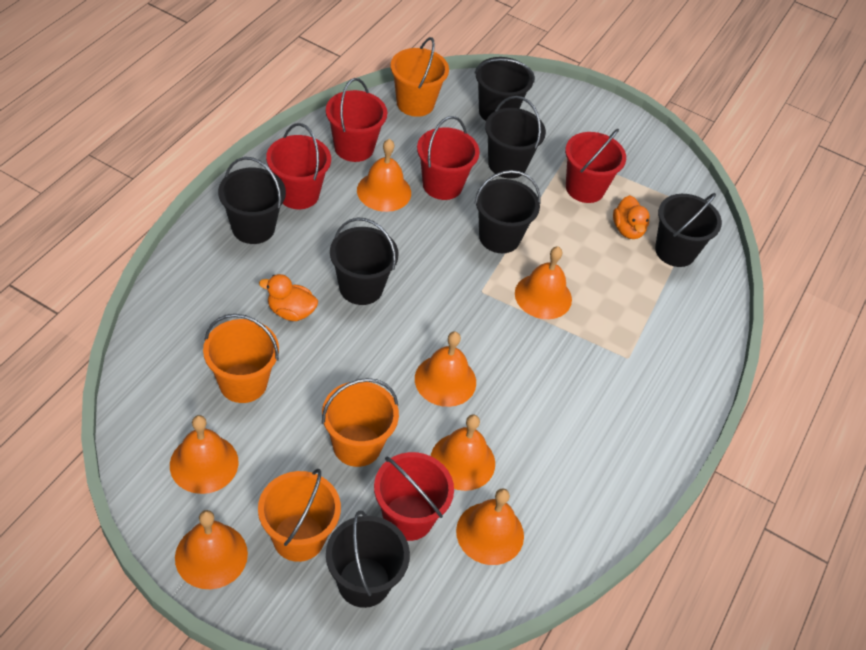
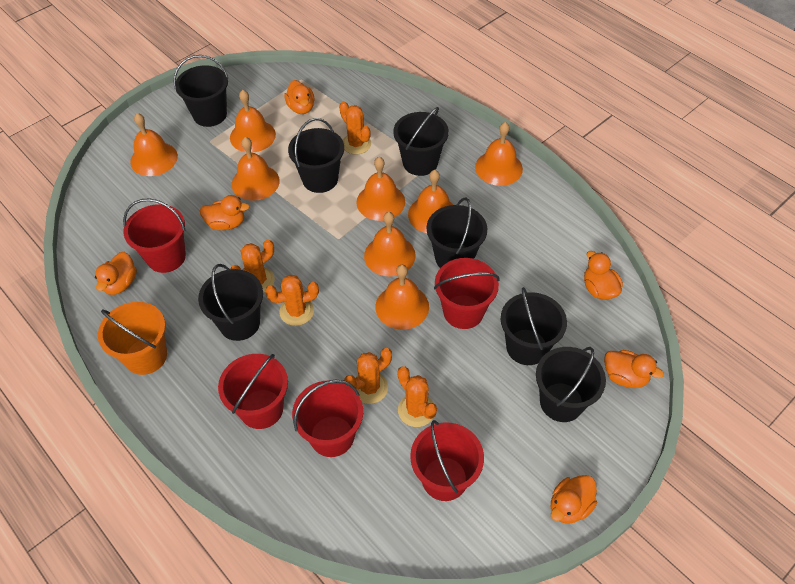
orange bell: 7 -> 8
orange bucket: 4 -> 1
orange cactus: 0 -> 5
orange duck: 2 -> 6

